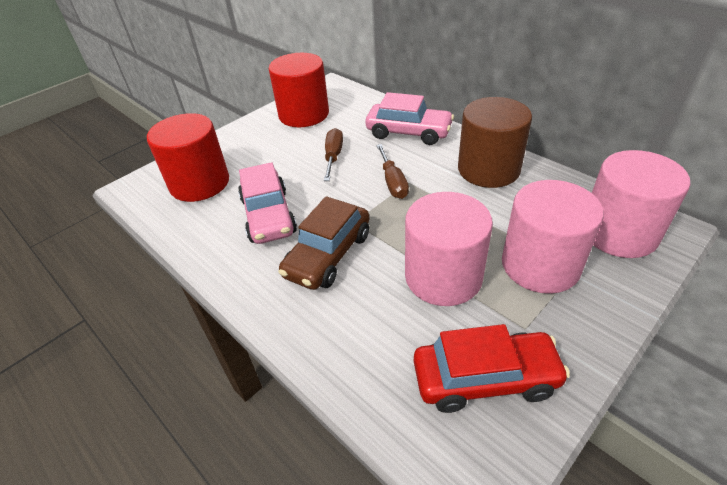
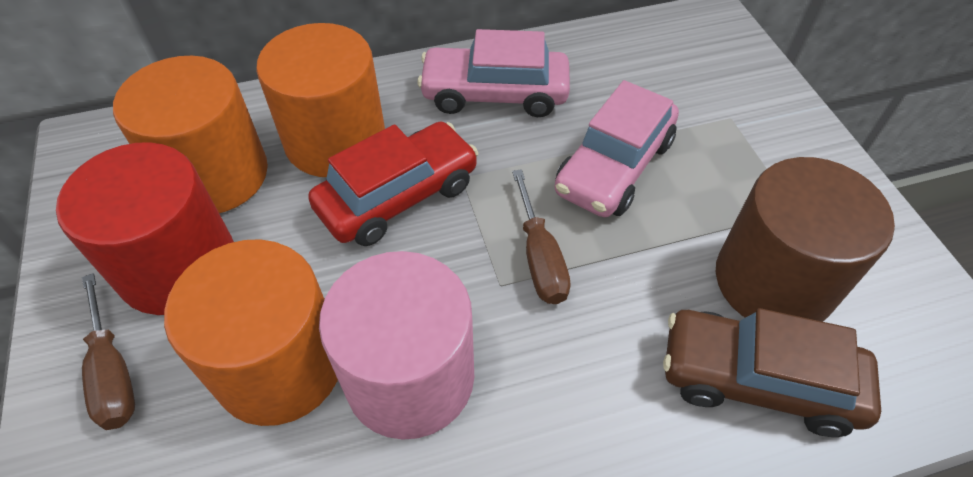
orange cylinder: 0 -> 3
pink cylinder: 3 -> 1
red cylinder: 2 -> 1

